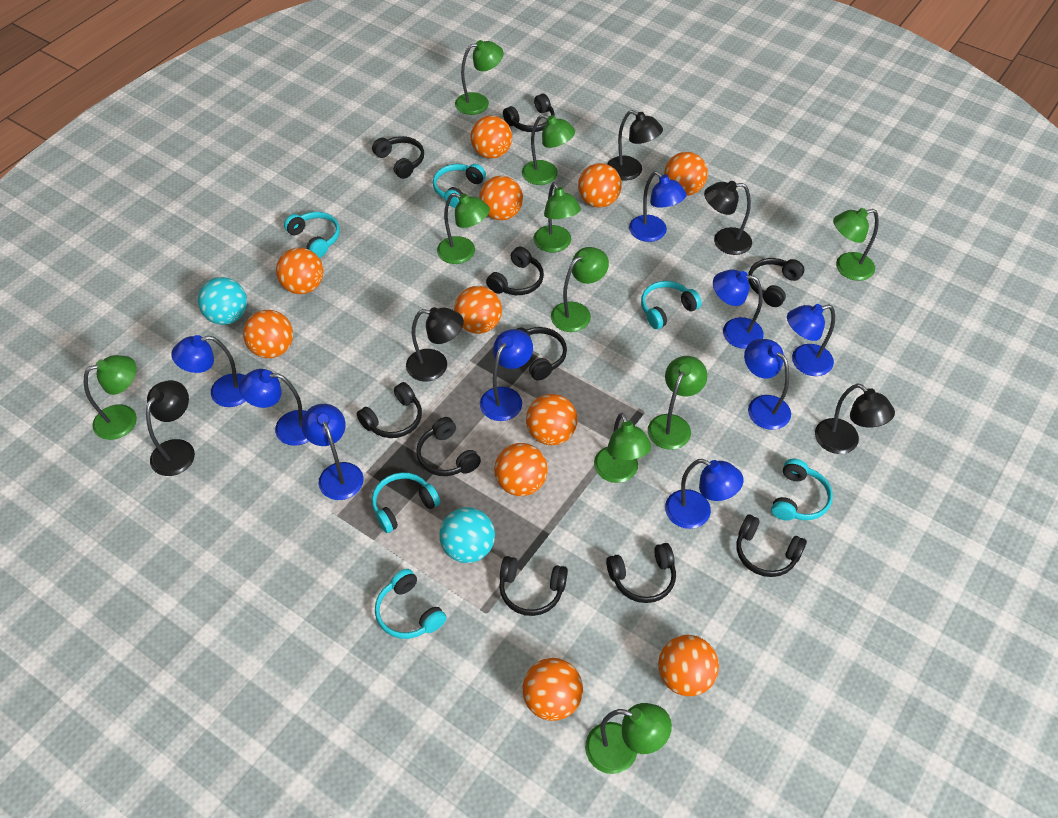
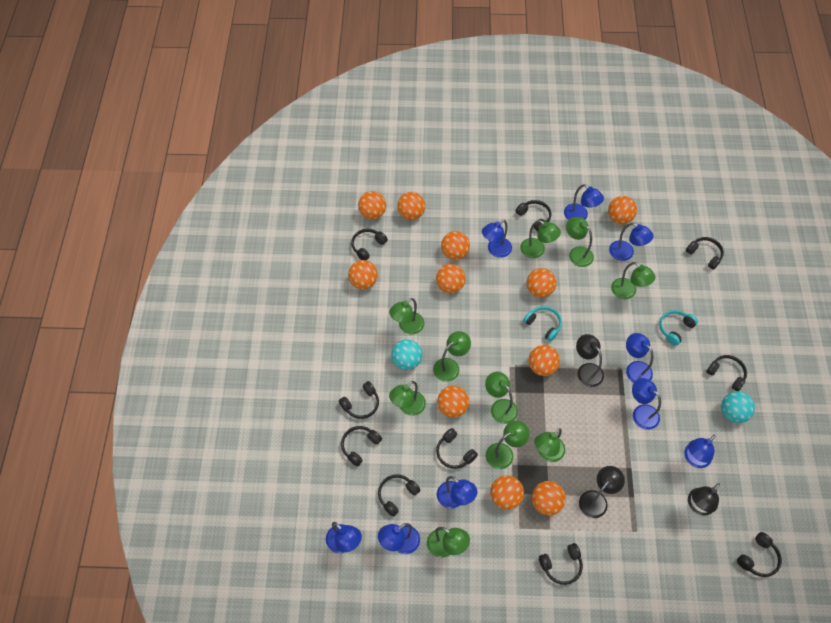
black lamp: 5 -> 3
turquoise headphones: 6 -> 2

